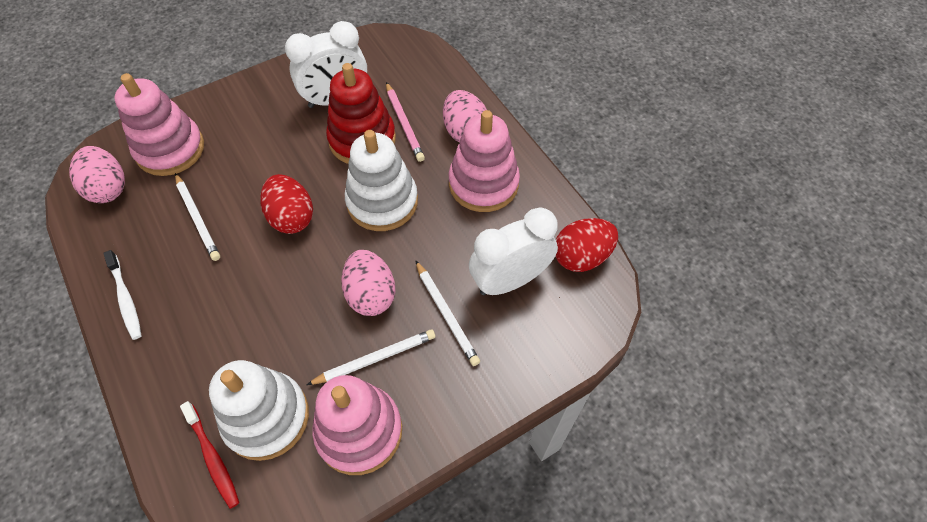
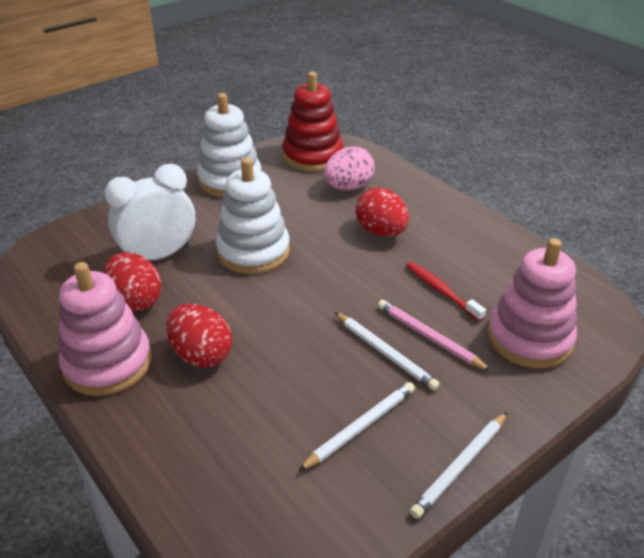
pink egg: 3 -> 1
pink stacking toy: 3 -> 2
red egg: 2 -> 3
white clock: 2 -> 1
white toothbrush: 1 -> 0

